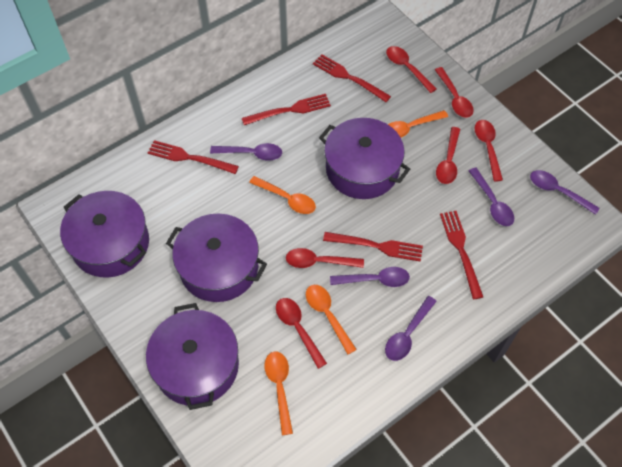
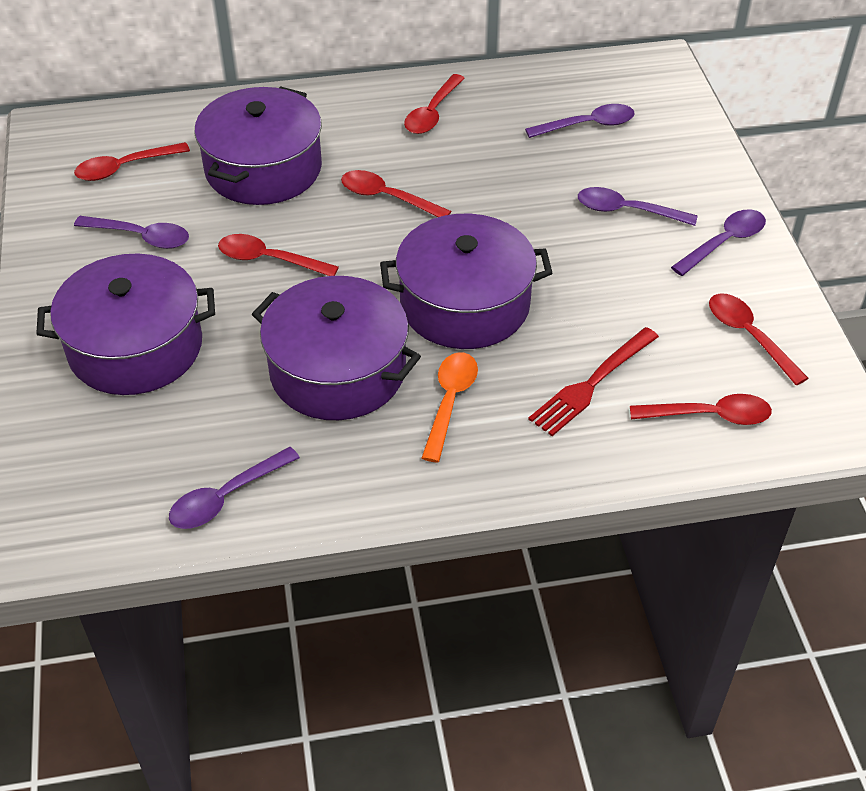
orange spoon: 4 -> 1
red fork: 5 -> 1

